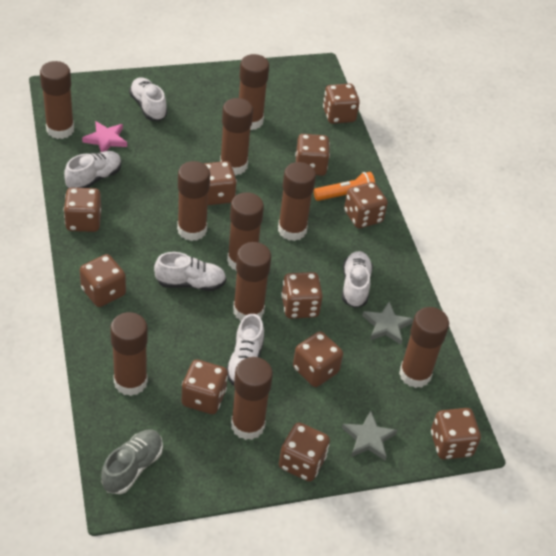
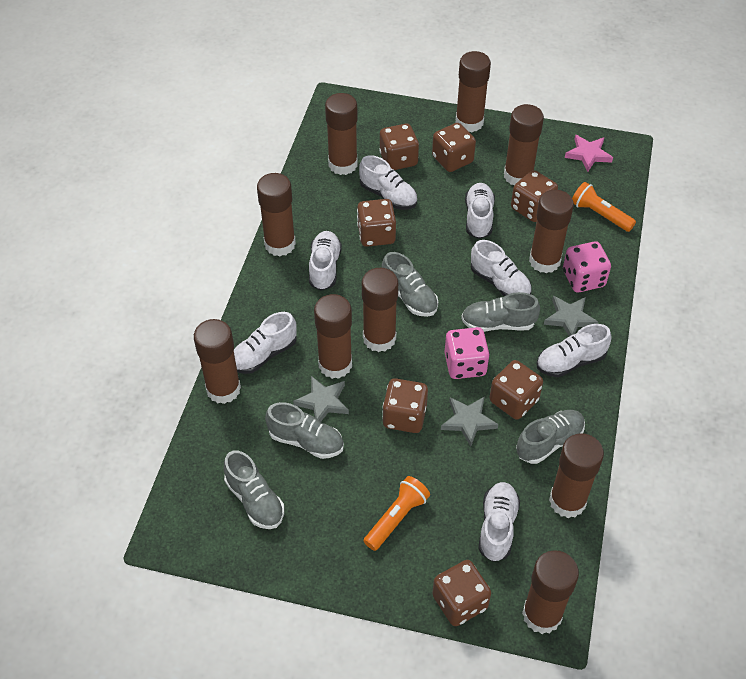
brown dice: 11 -> 7
grey shoe: 1 -> 5
grey star: 2 -> 3
orange flashlight: 1 -> 2
pink dice: 0 -> 2
white shoe: 5 -> 7

